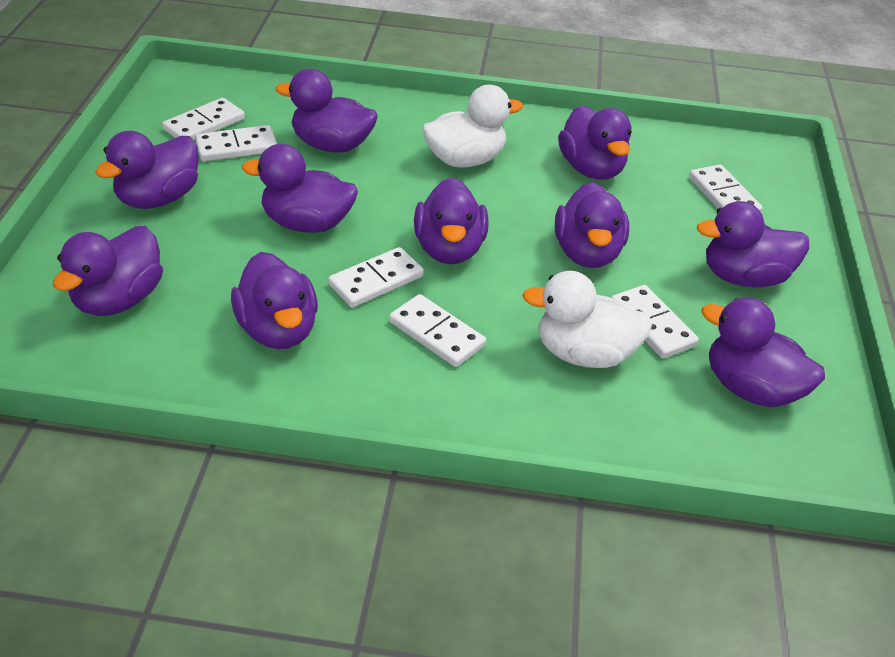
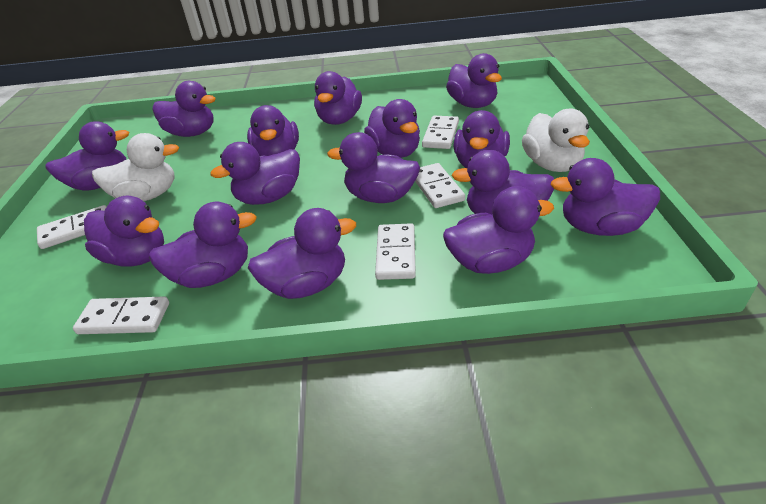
purple duck: 10 -> 15
white domino: 6 -> 5

